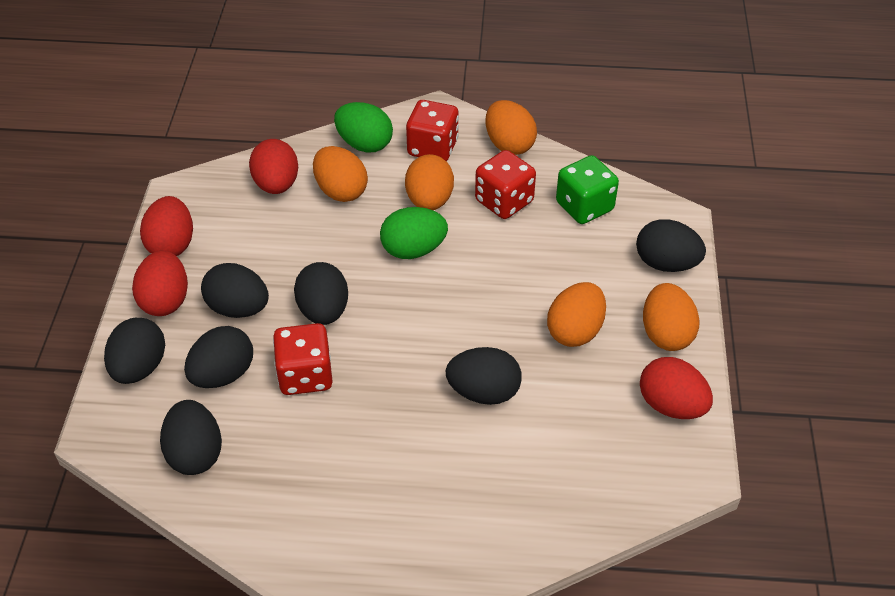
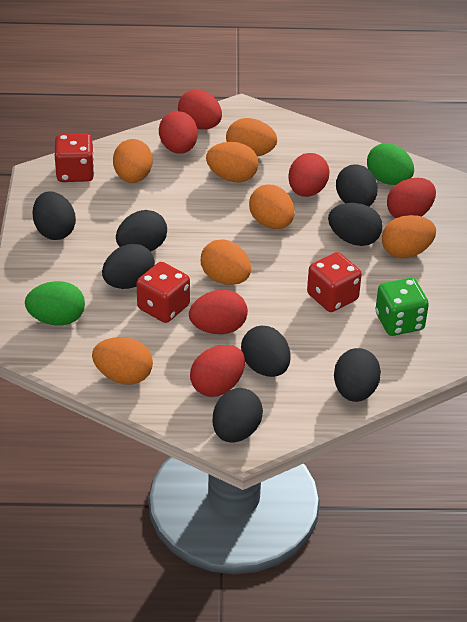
black egg: 7 -> 8
orange egg: 5 -> 7
red egg: 4 -> 6

